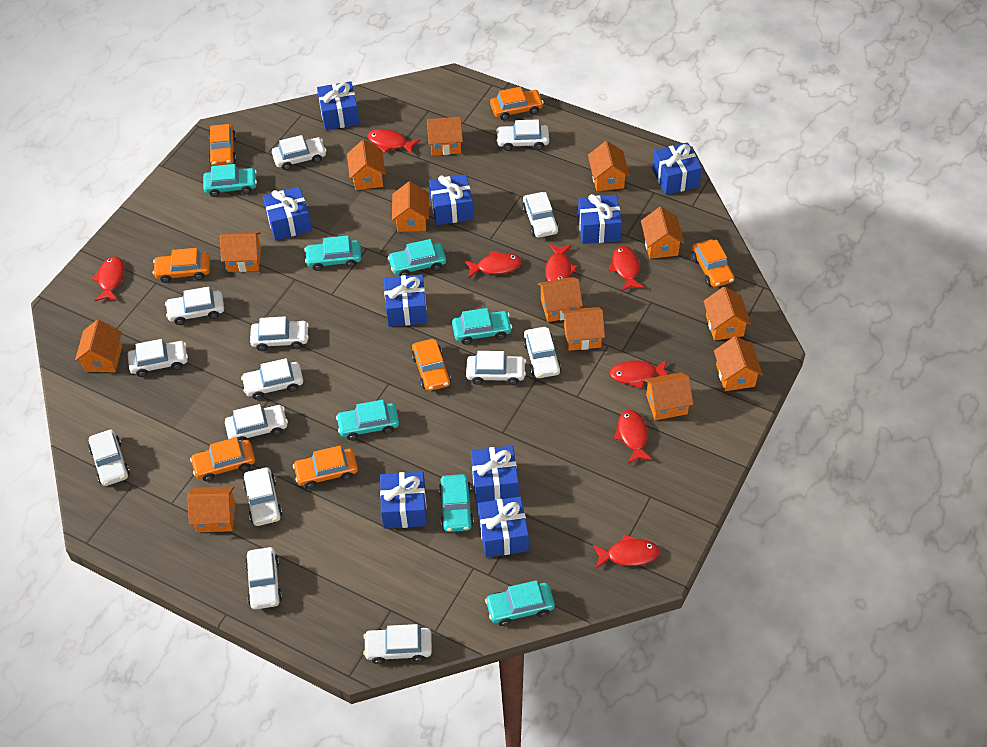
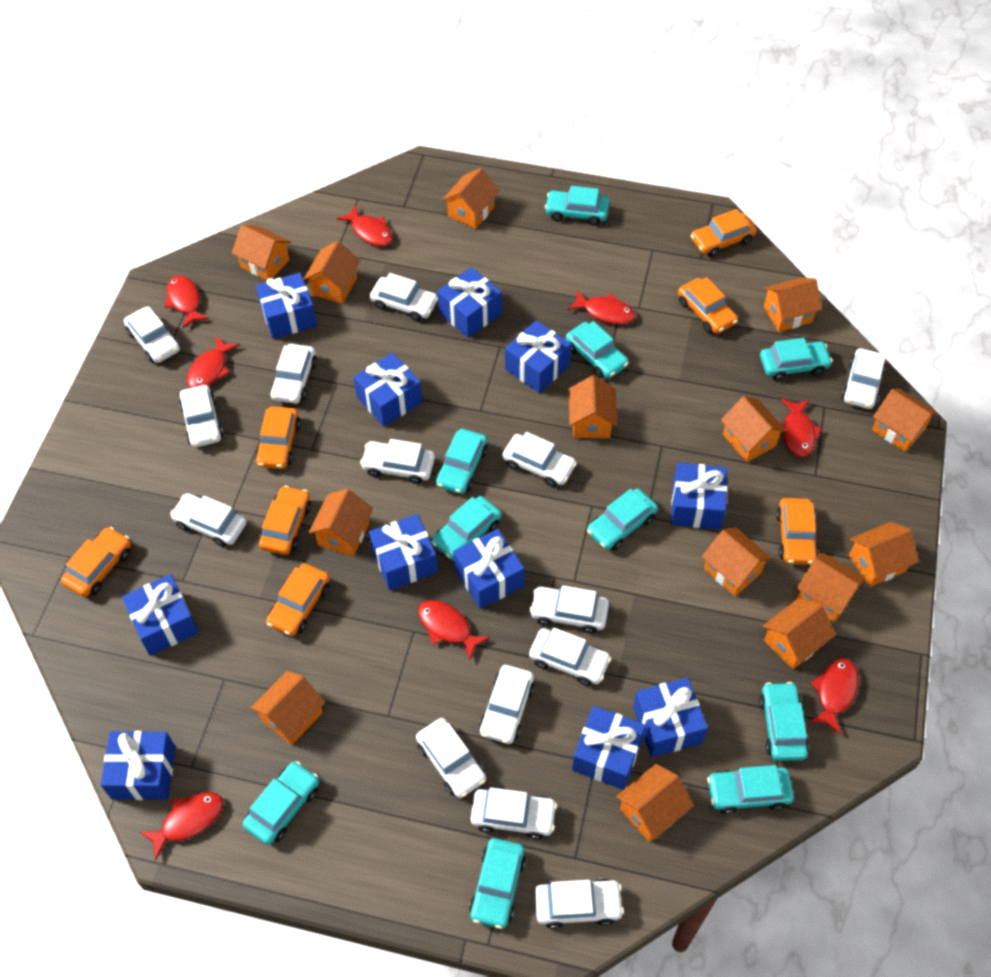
blue gift: 9 -> 11
orange house: 13 -> 14
turquoise car: 7 -> 10

